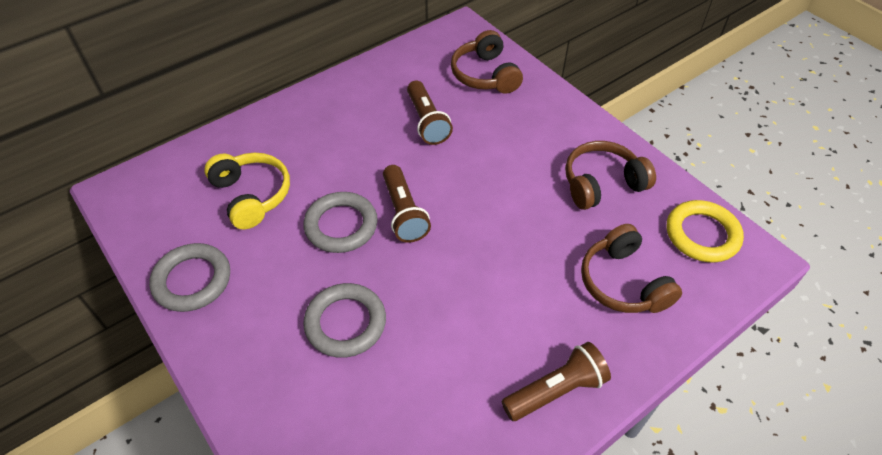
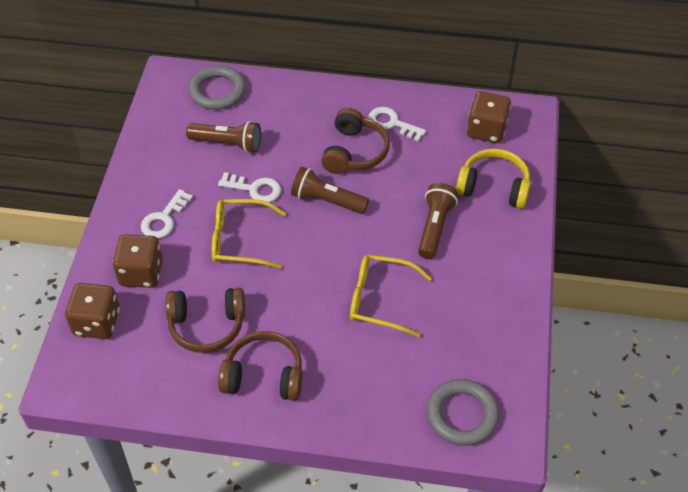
brown dice: 0 -> 3
grey ring: 3 -> 2
white key: 0 -> 3
yellow glasses: 0 -> 2
yellow ring: 1 -> 0

